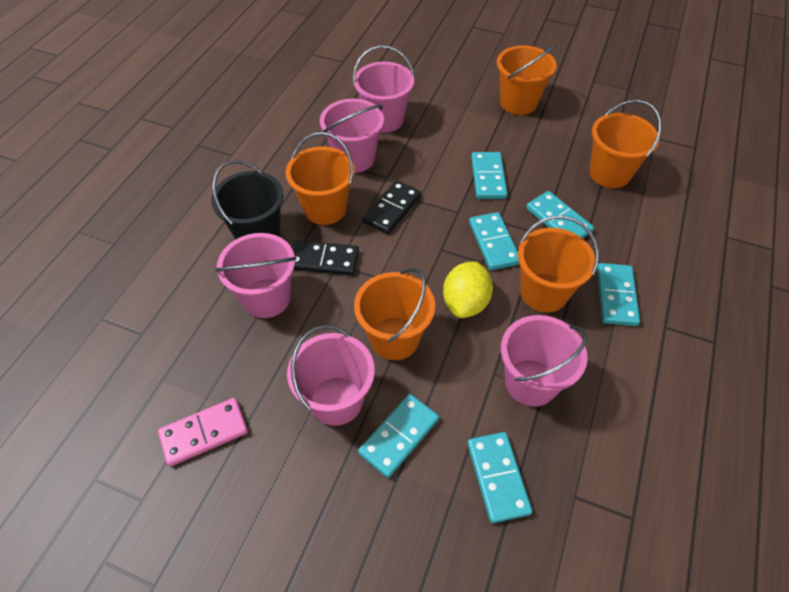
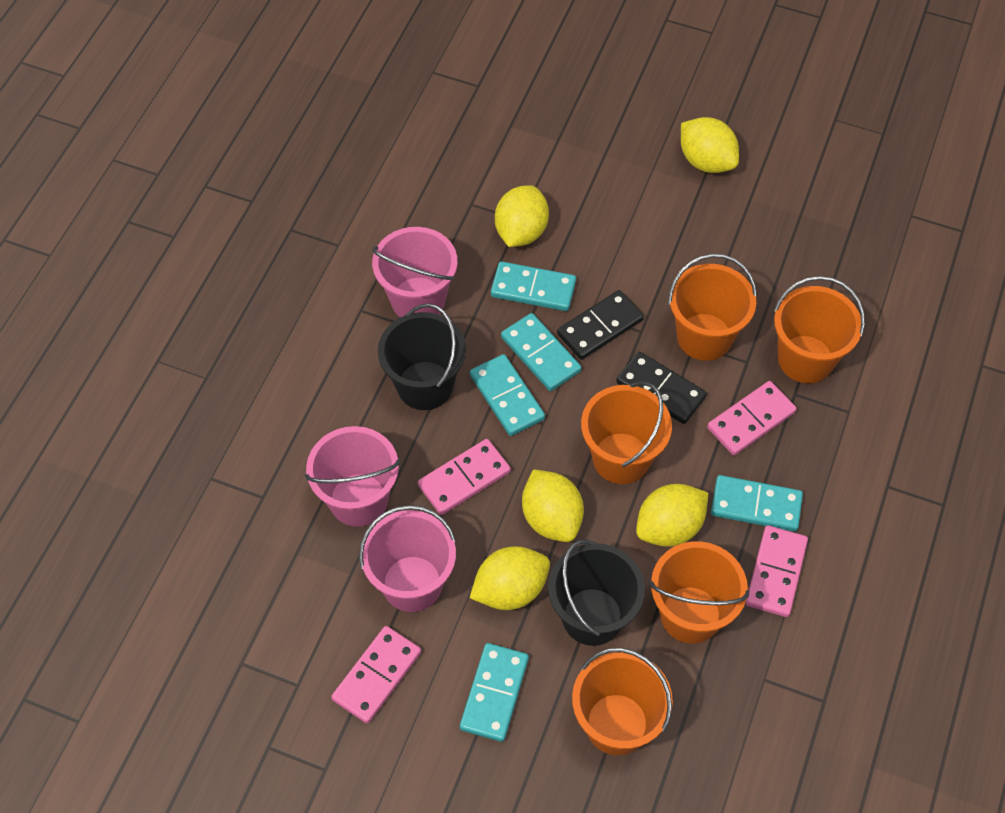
black bucket: 1 -> 2
pink bucket: 5 -> 3
pink domino: 1 -> 4
turquoise domino: 6 -> 5
yellow lemon: 1 -> 5

